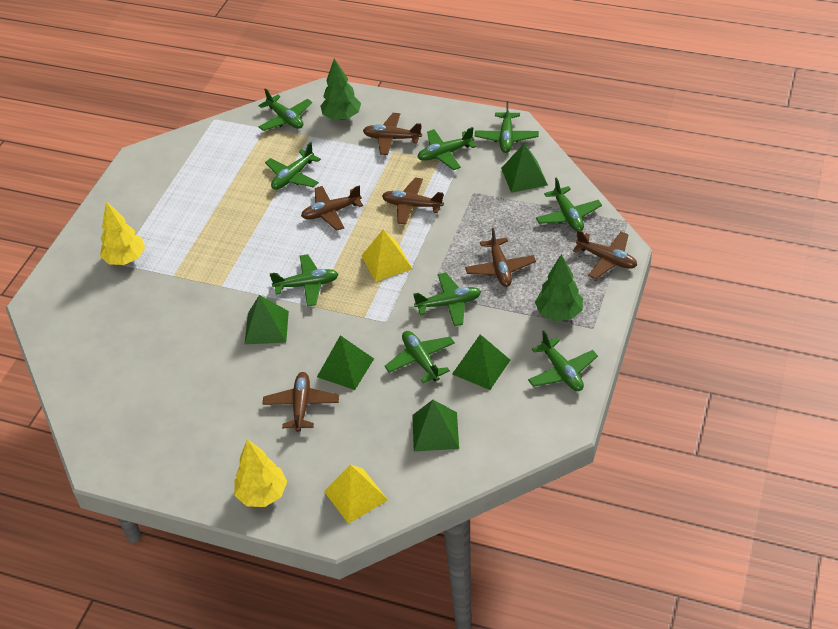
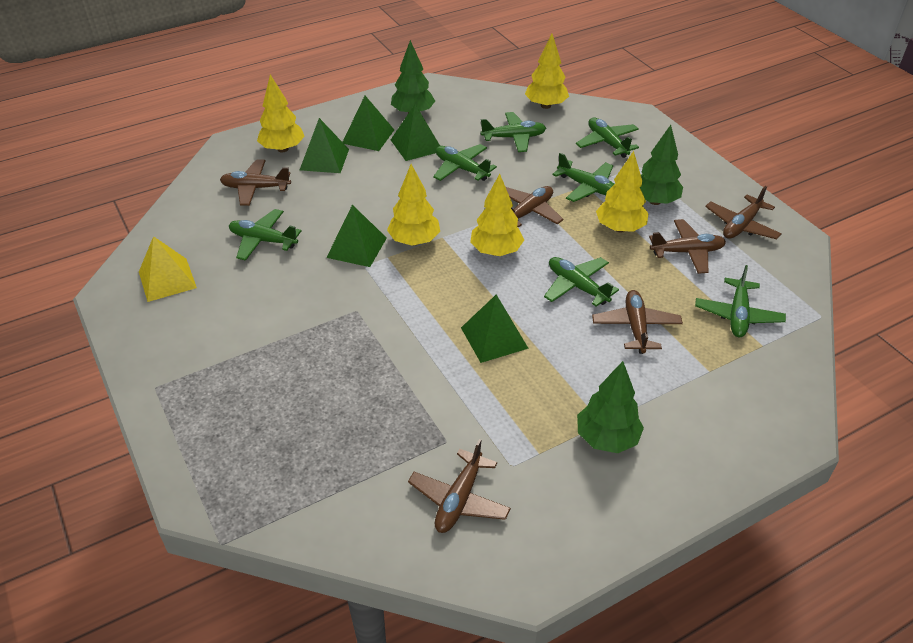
green plane: 9 -> 7
green tree: 2 -> 3
yellow pyramid: 2 -> 1
yellow tree: 2 -> 5

